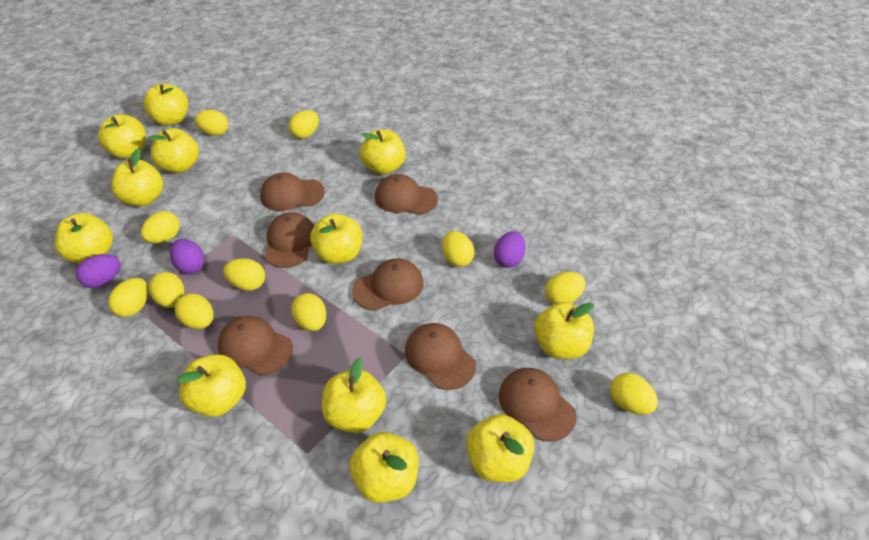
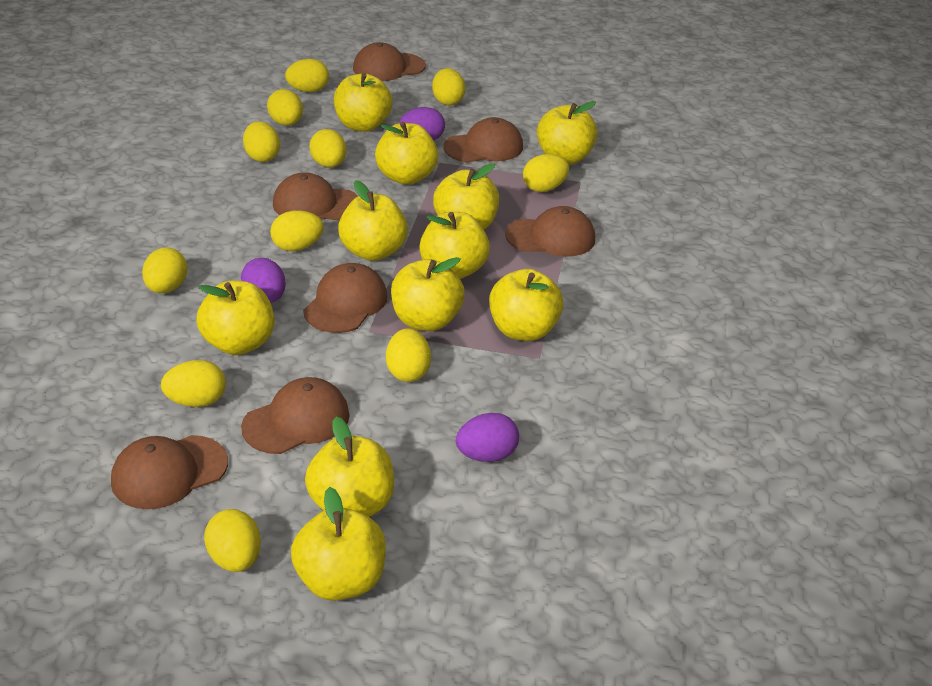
yellow apple: 12 -> 11

